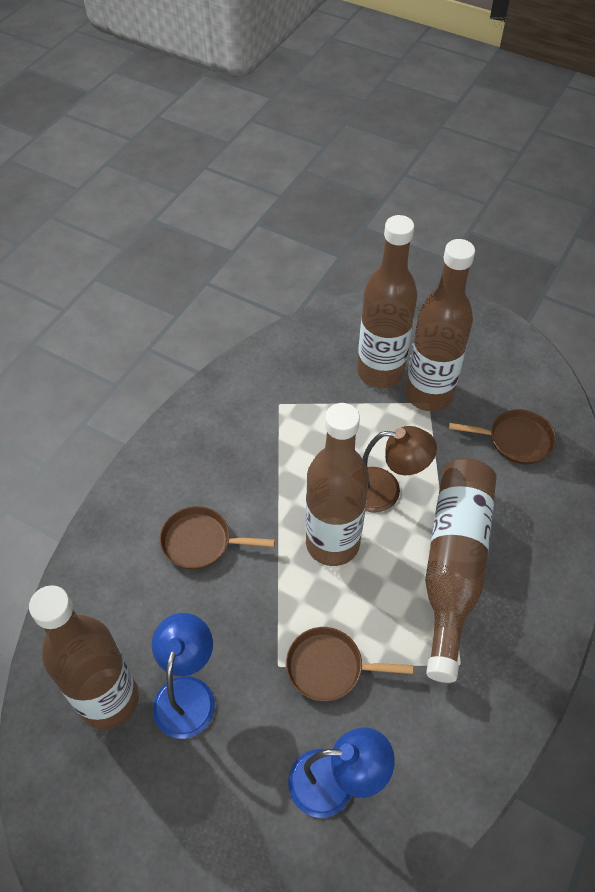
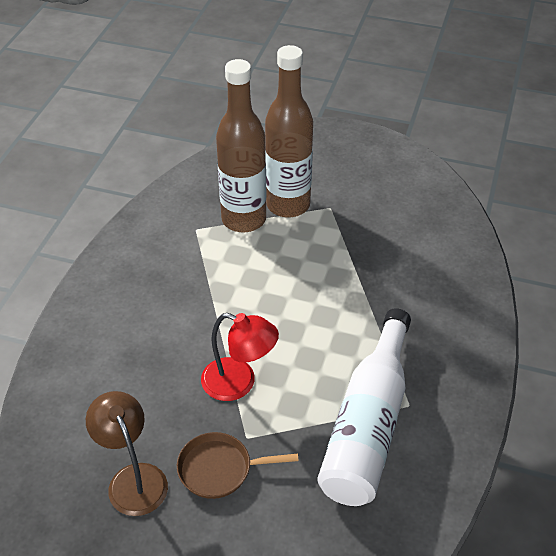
blue lamp: 2 -> 0
brown bottle: 5 -> 2
brown pan: 3 -> 1
red lamp: 0 -> 1
white bottle: 0 -> 1

